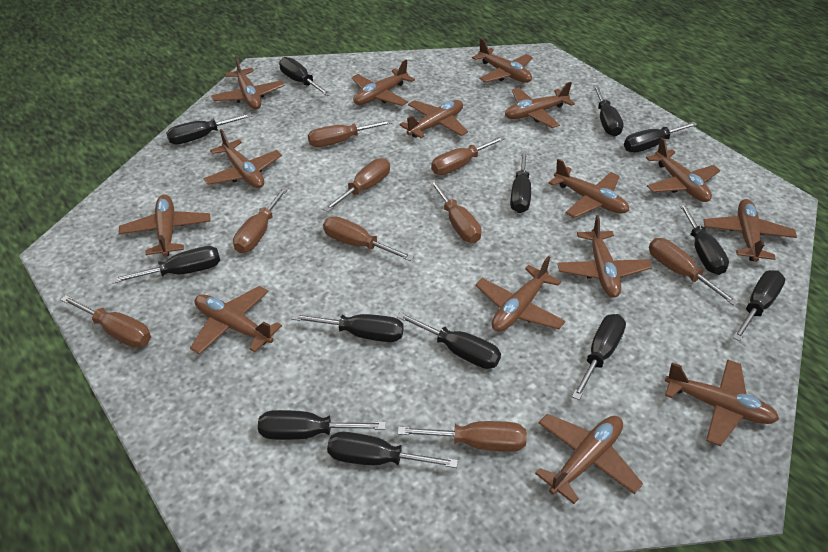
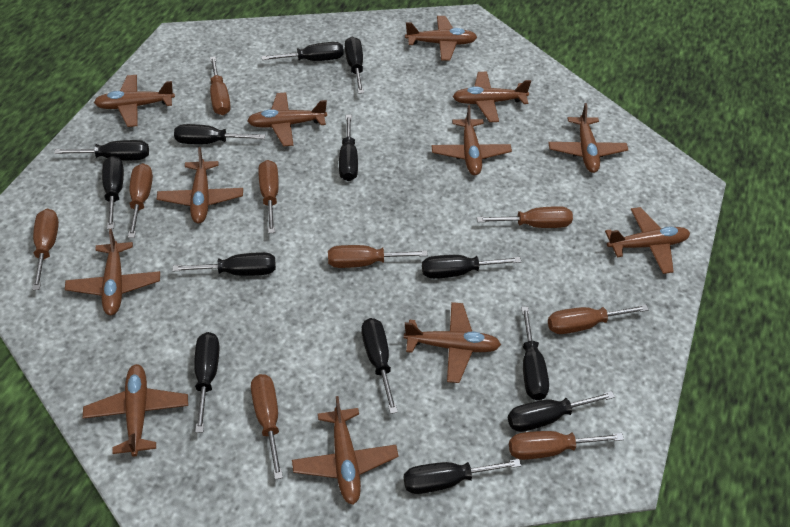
brown plane: 15 -> 12

